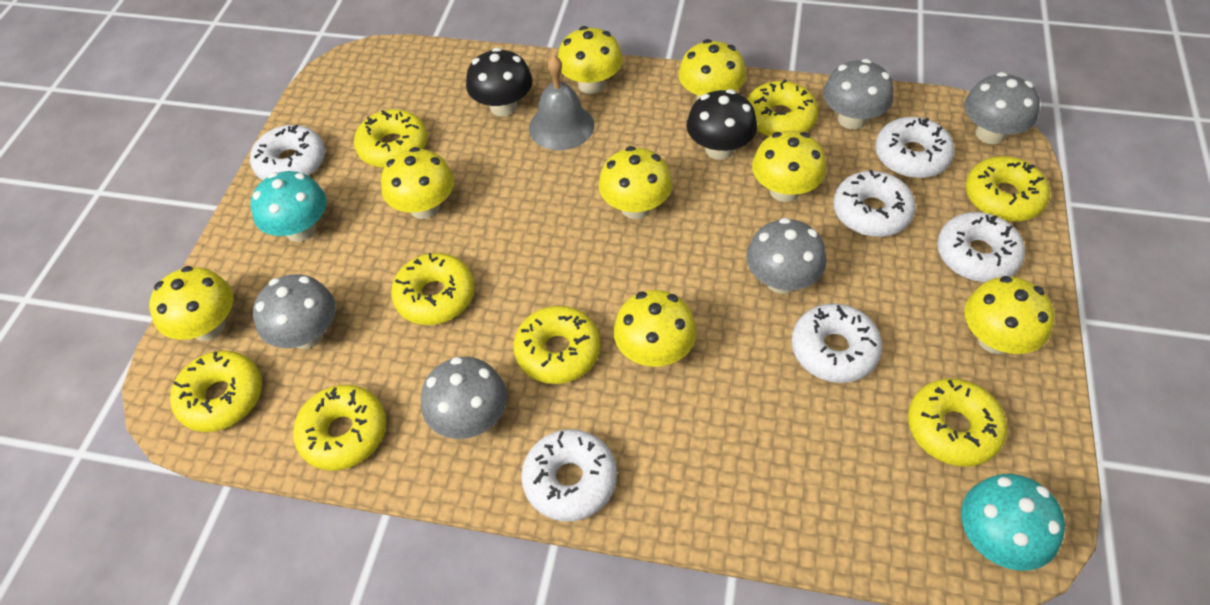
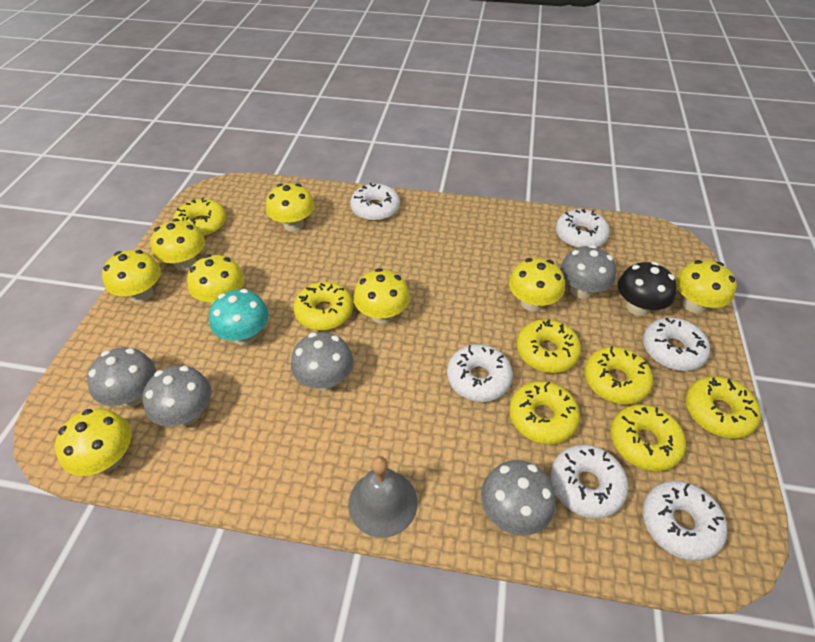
black mushroom: 2 -> 1
turquoise mushroom: 2 -> 1
yellow donut: 8 -> 7

